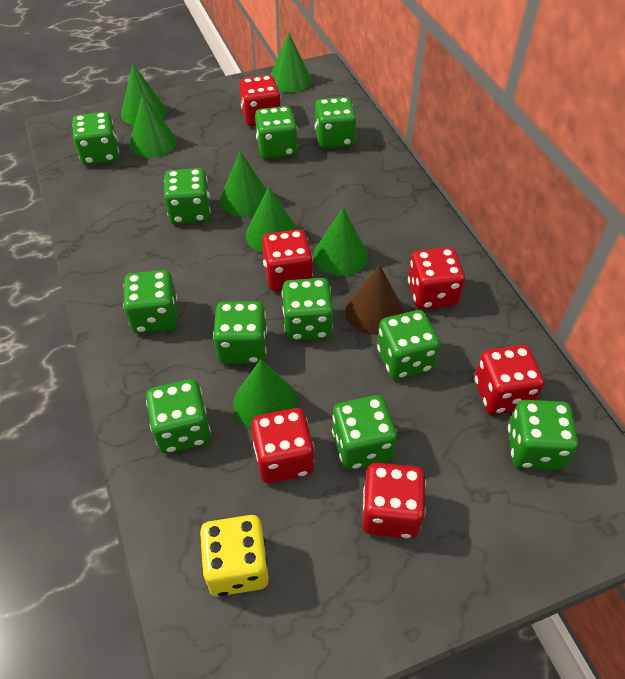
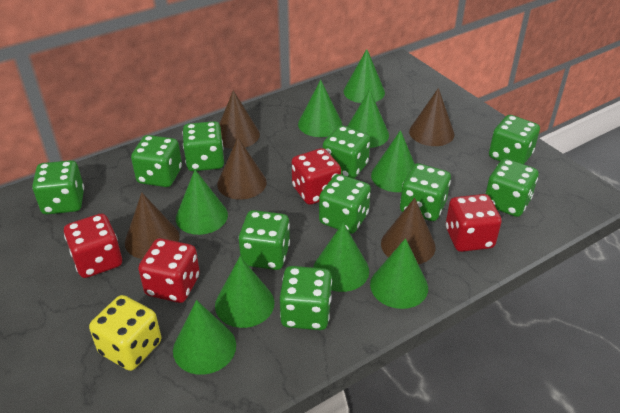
brown cone: 1 -> 5
green cone: 7 -> 9
green dice: 11 -> 10
red dice: 6 -> 4

